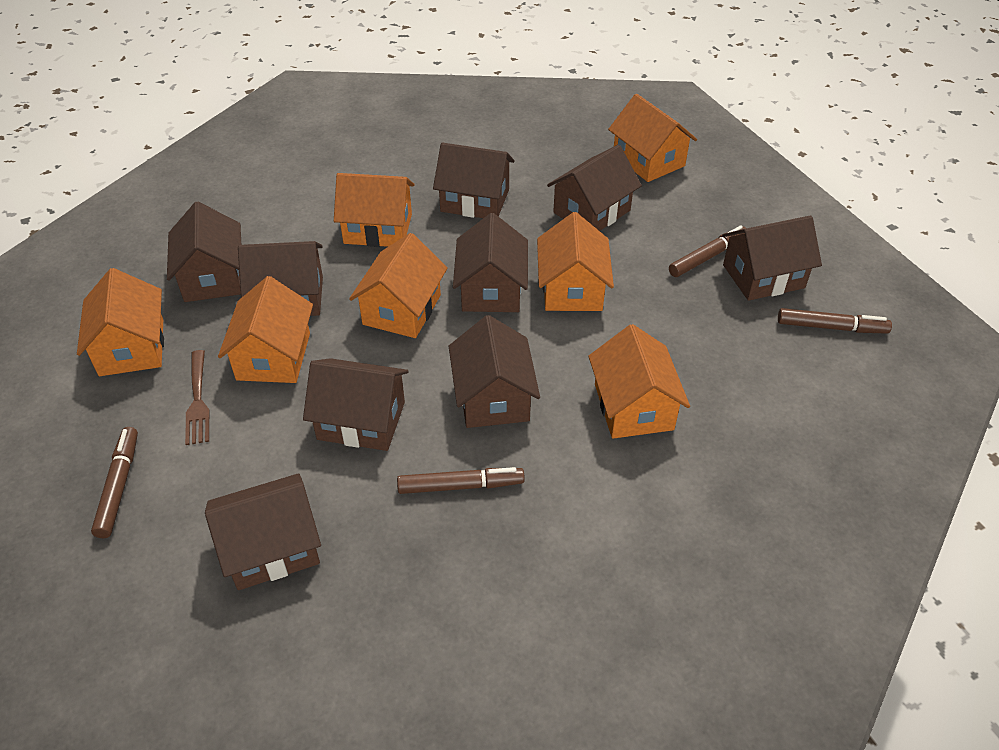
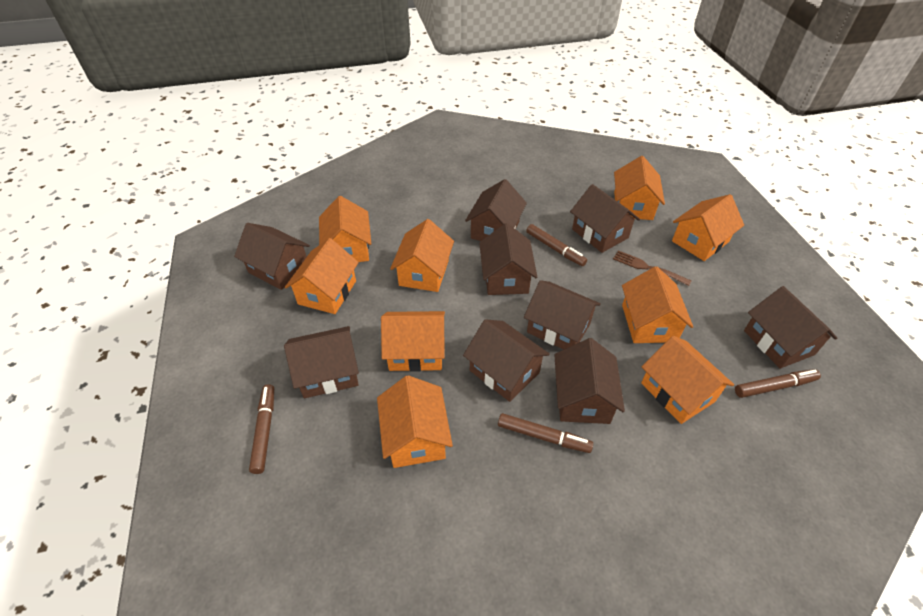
orange house: 7 -> 9

